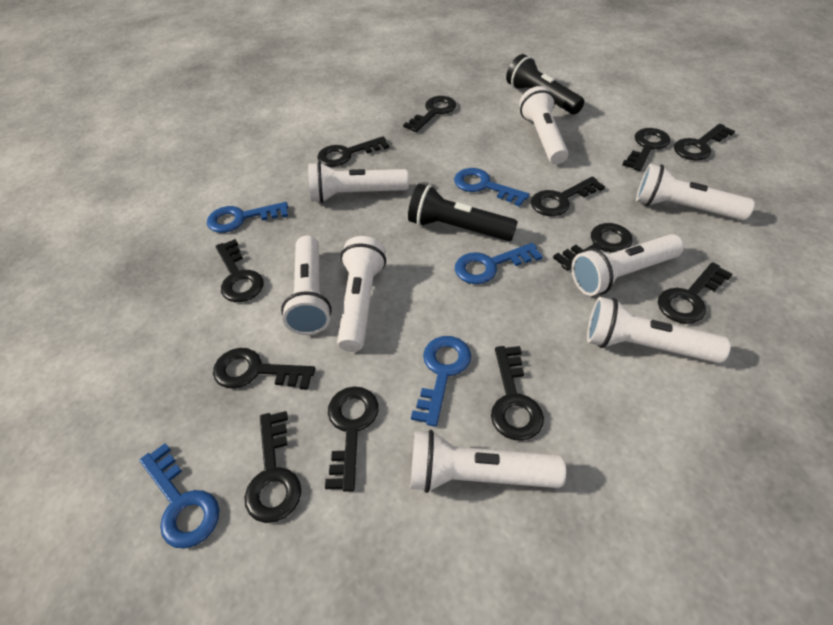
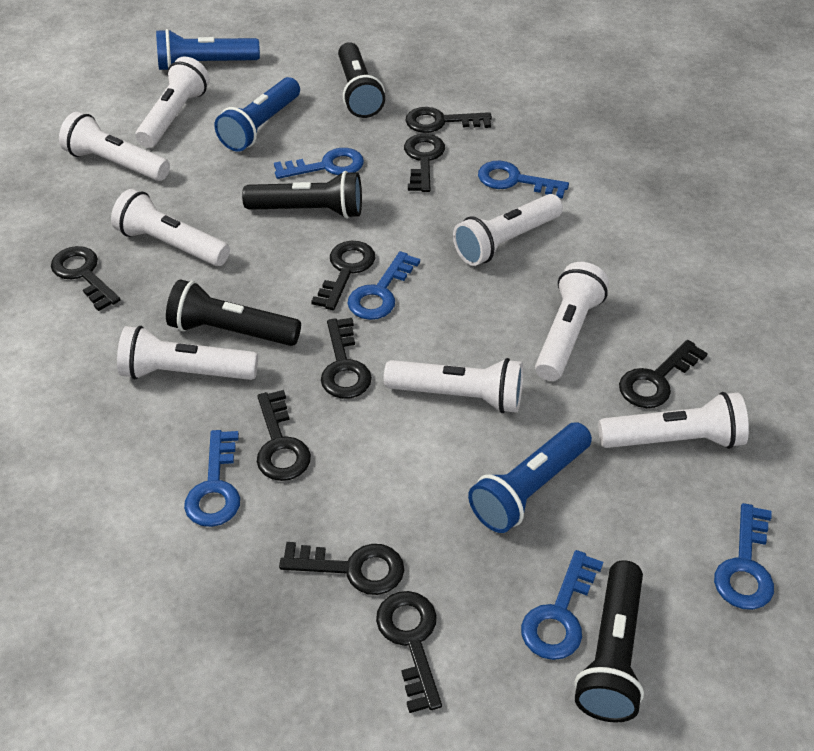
black flashlight: 2 -> 4
black key: 12 -> 9
blue flashlight: 0 -> 3
blue key: 5 -> 6

